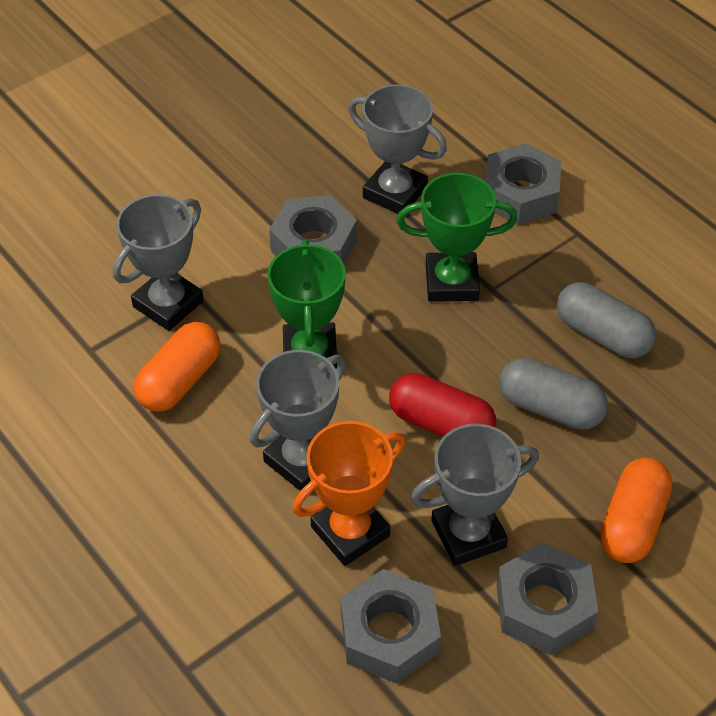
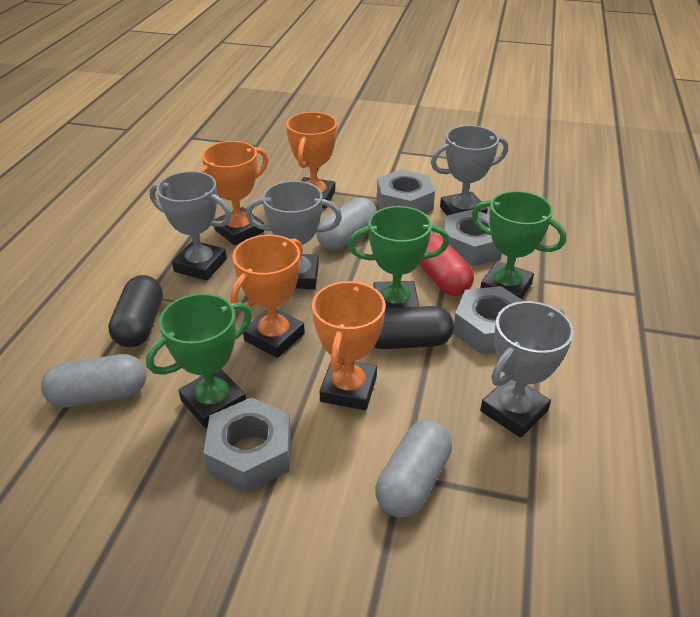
black capsule: 0 -> 2
green trophy: 2 -> 3
grey capsule: 2 -> 3
orange capsule: 2 -> 0
orange trophy: 1 -> 4

